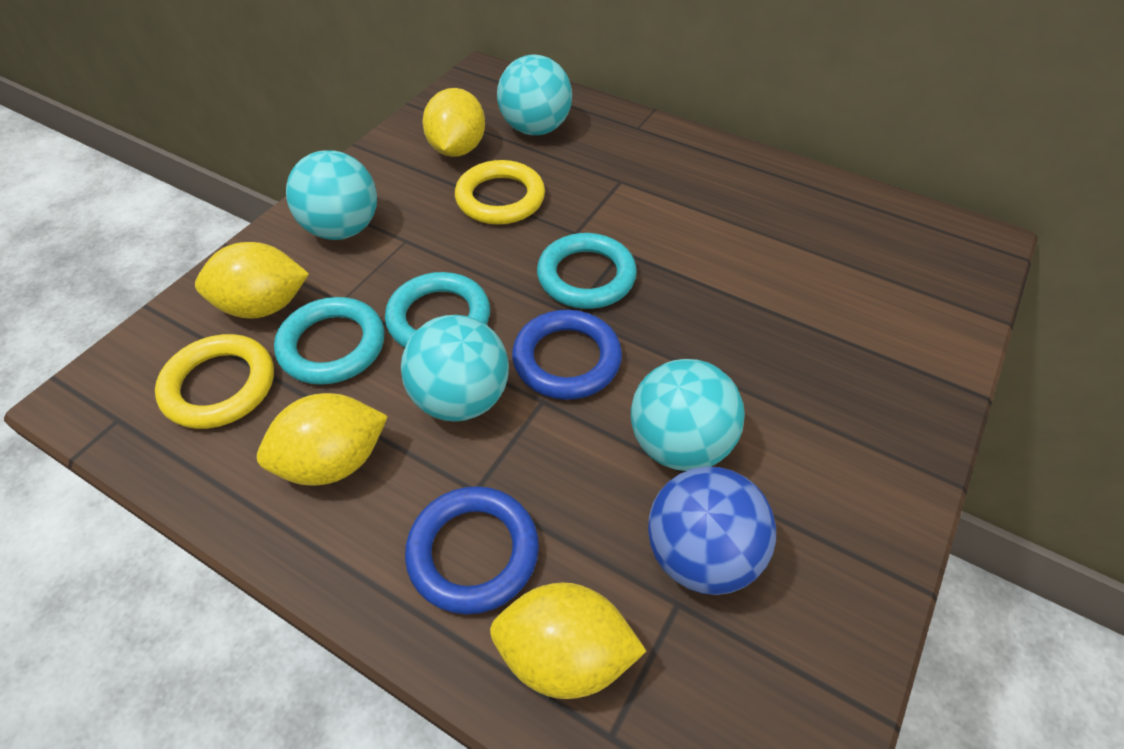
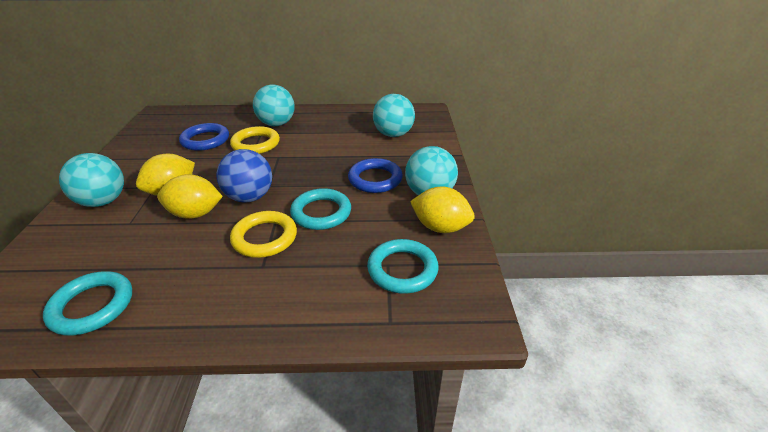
yellow lemon: 4 -> 3

